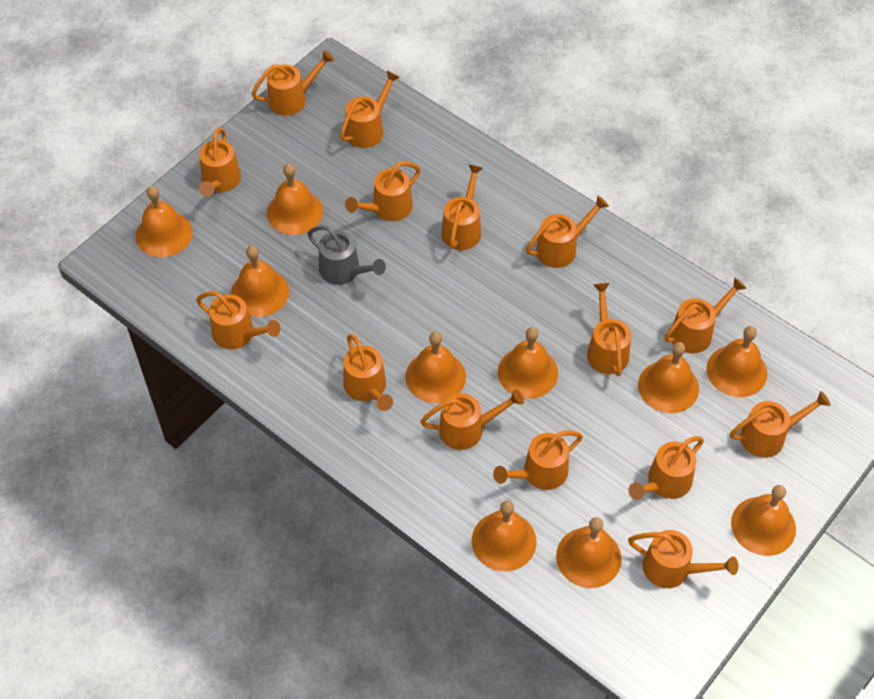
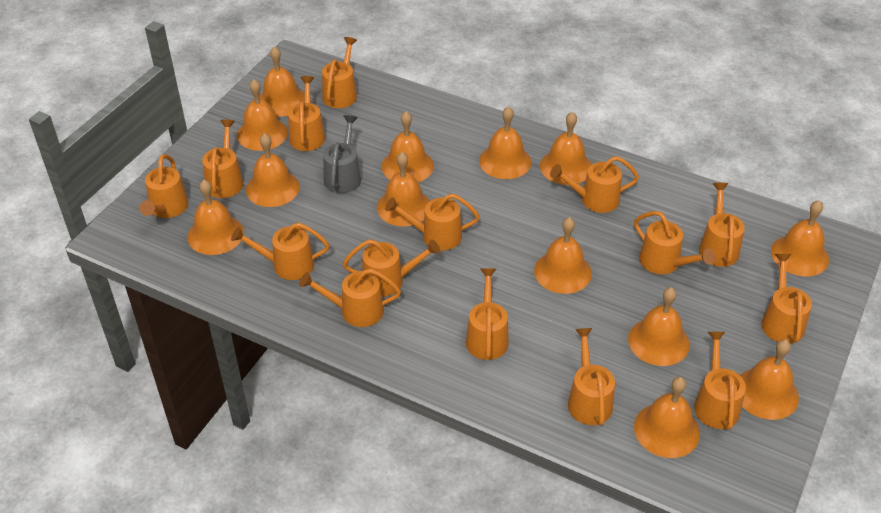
orange bell: 10 -> 13

